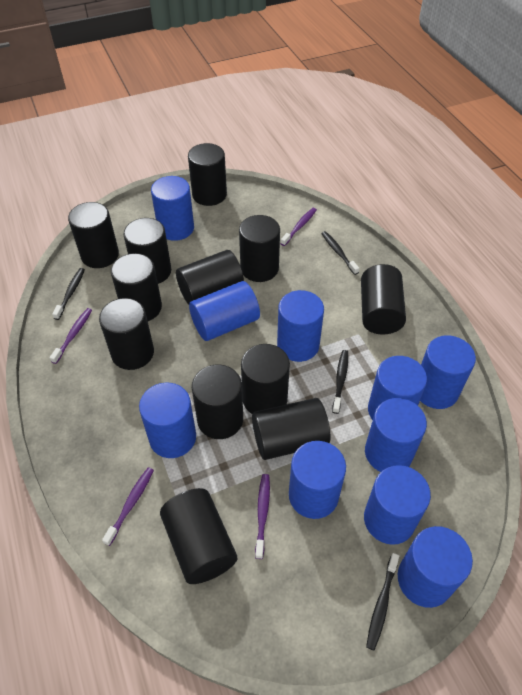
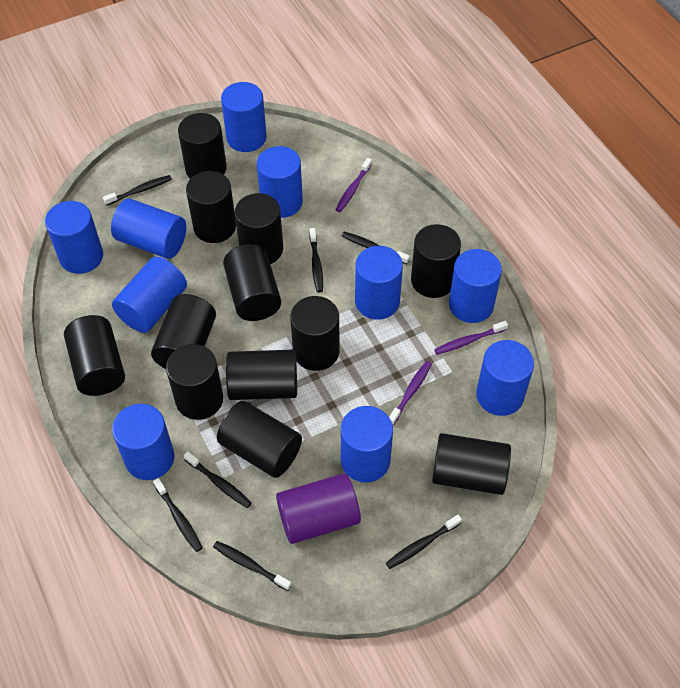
black toothbrush: 4 -> 7
purple cylinder: 0 -> 1
purple toothbrush: 4 -> 3

